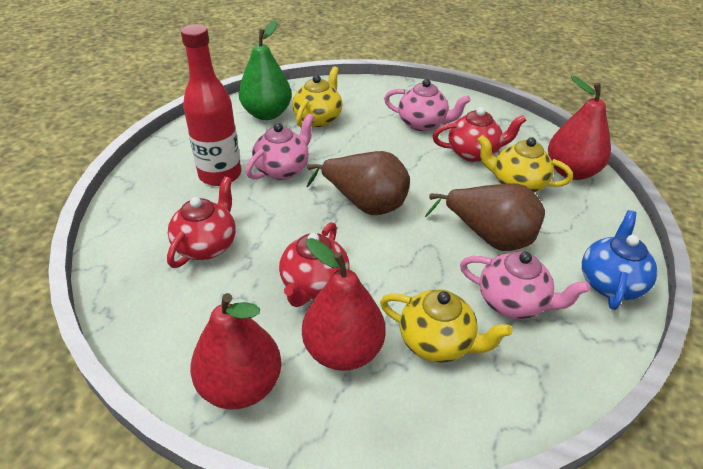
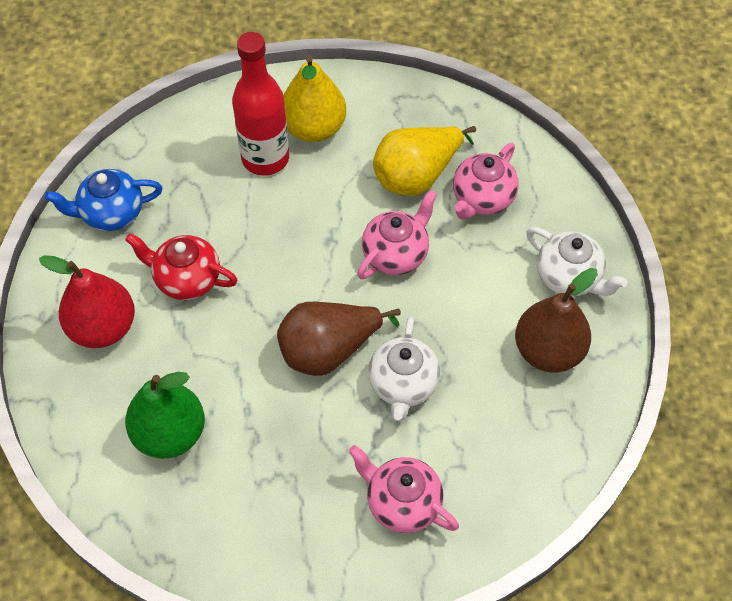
red pear: 3 -> 1
red teapot: 3 -> 1
white teapot: 0 -> 2
yellow pear: 0 -> 2
yellow teapot: 3 -> 0

